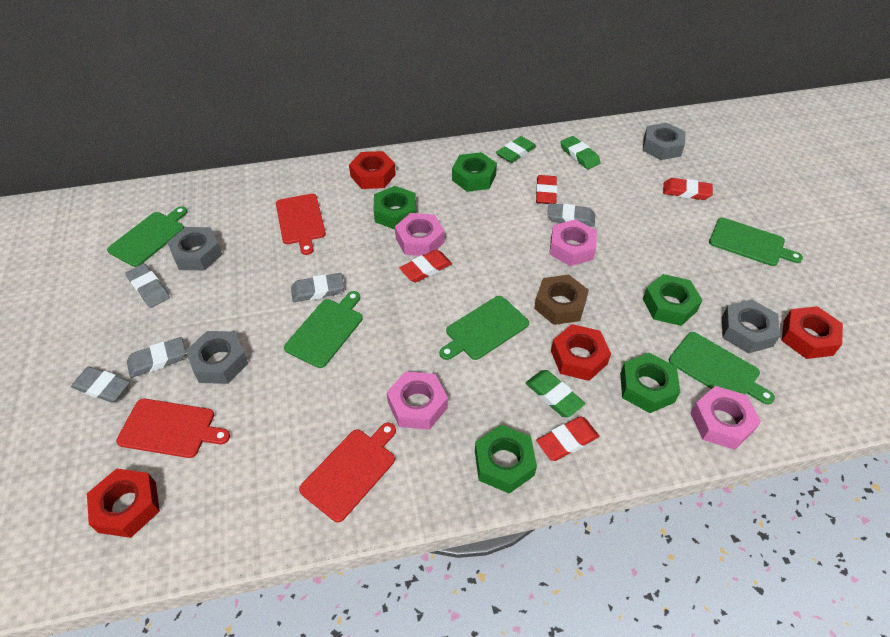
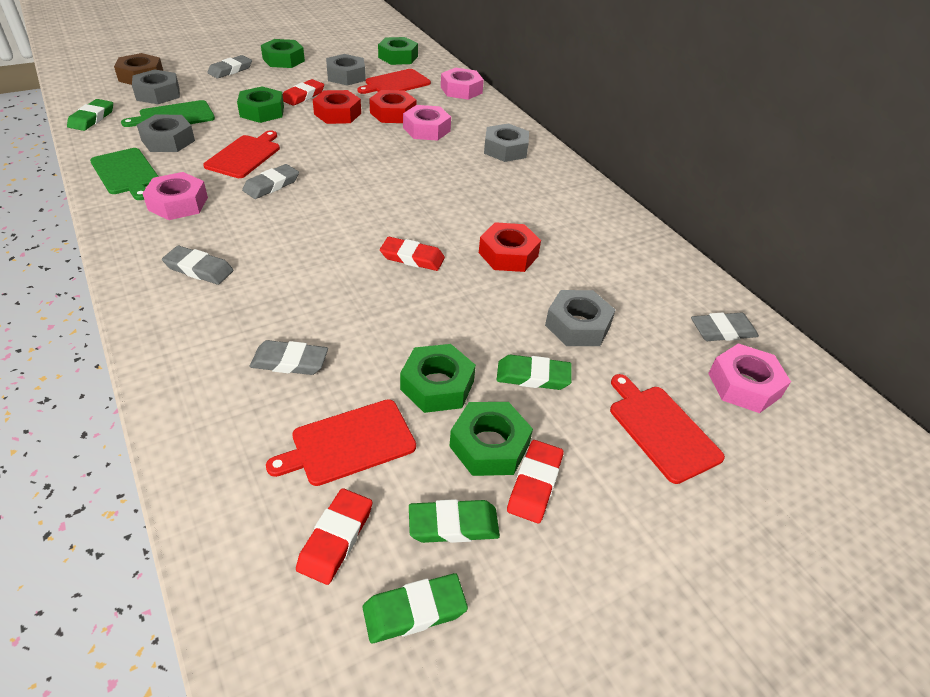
green cutting board: 5 -> 2
green eraser: 3 -> 4
grey nut: 4 -> 5
red cutting board: 3 -> 4
red nut: 4 -> 3

